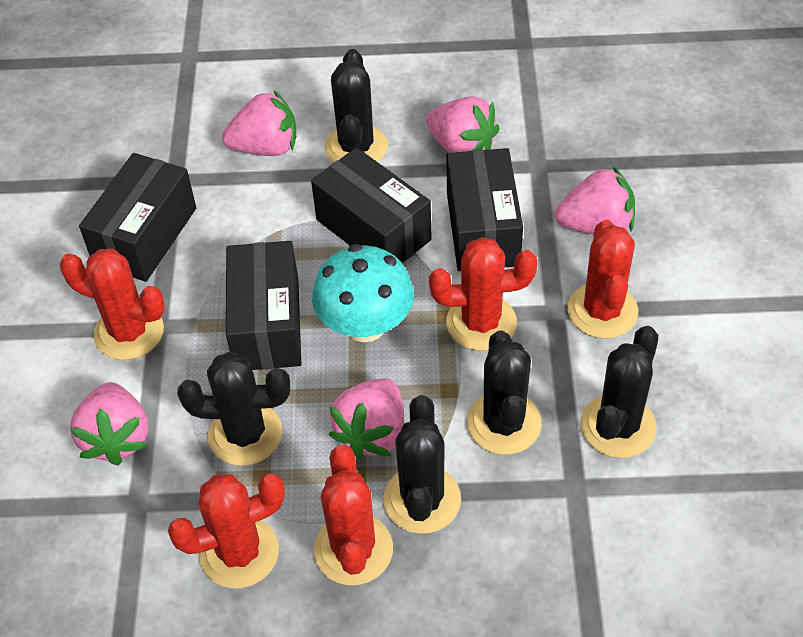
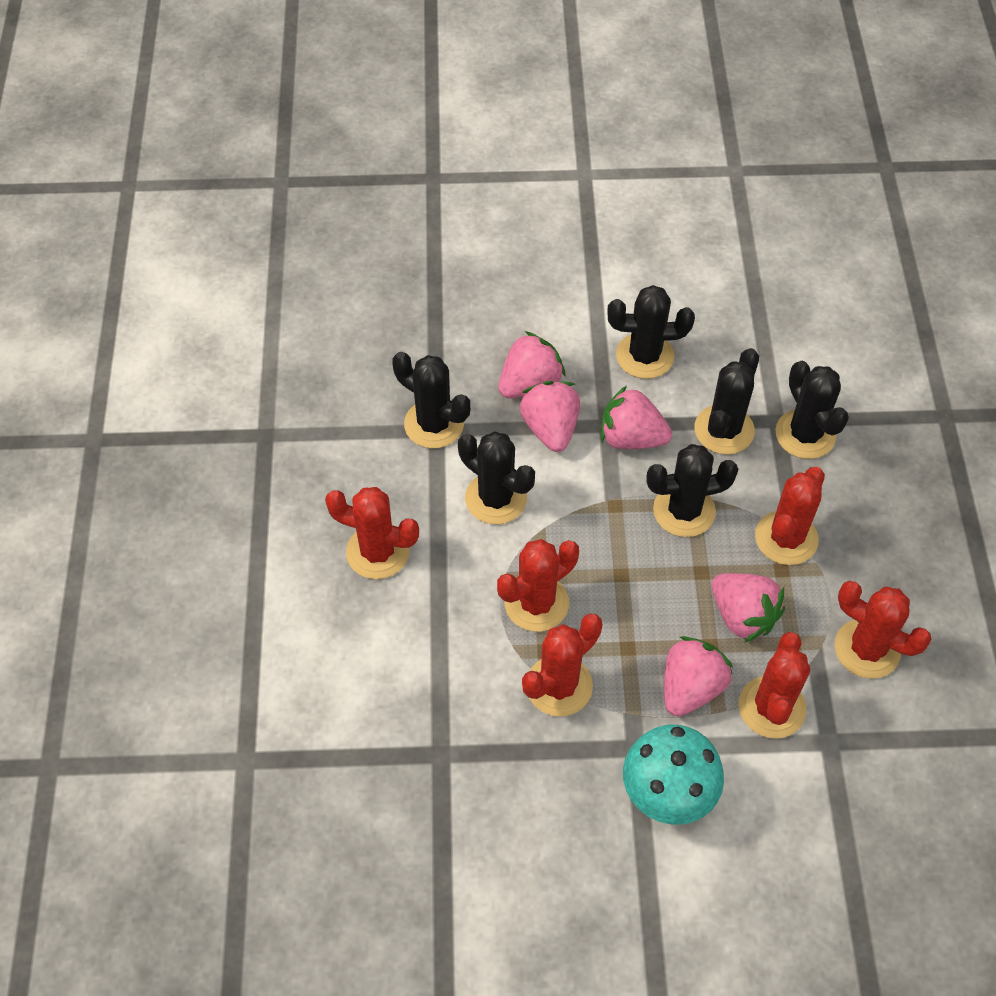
black box: 4 -> 0
black cactus: 5 -> 6
red cactus: 5 -> 6

